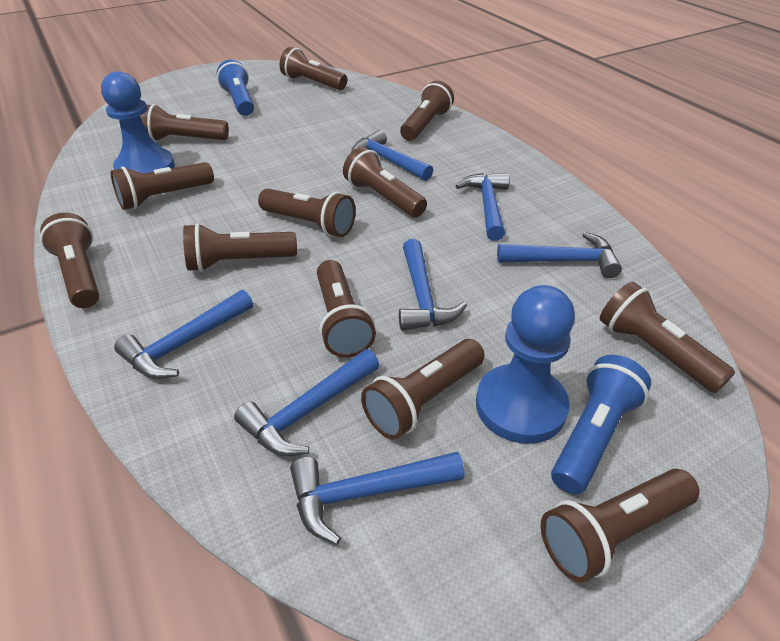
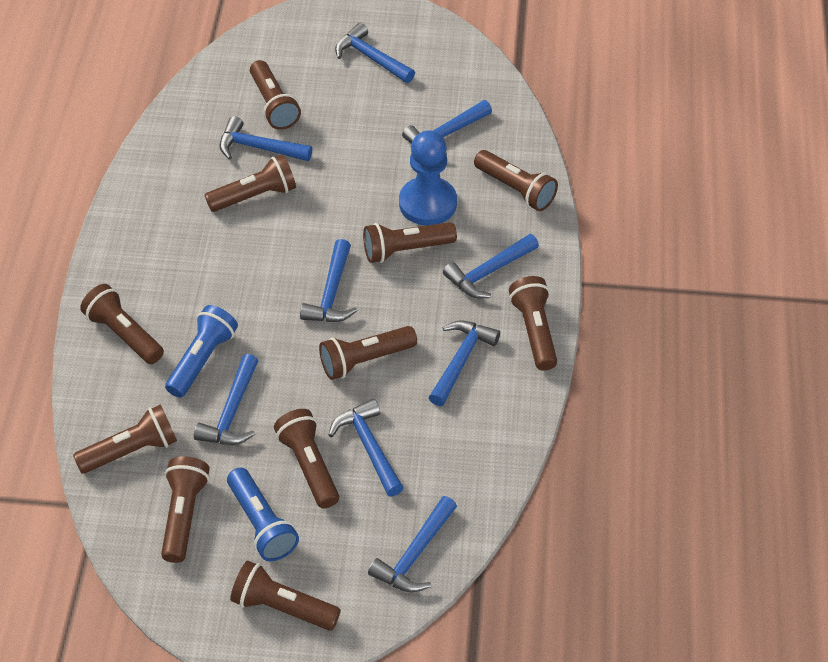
blue hammer: 7 -> 9
blue pawn: 2 -> 1
brown flashlight: 12 -> 11

